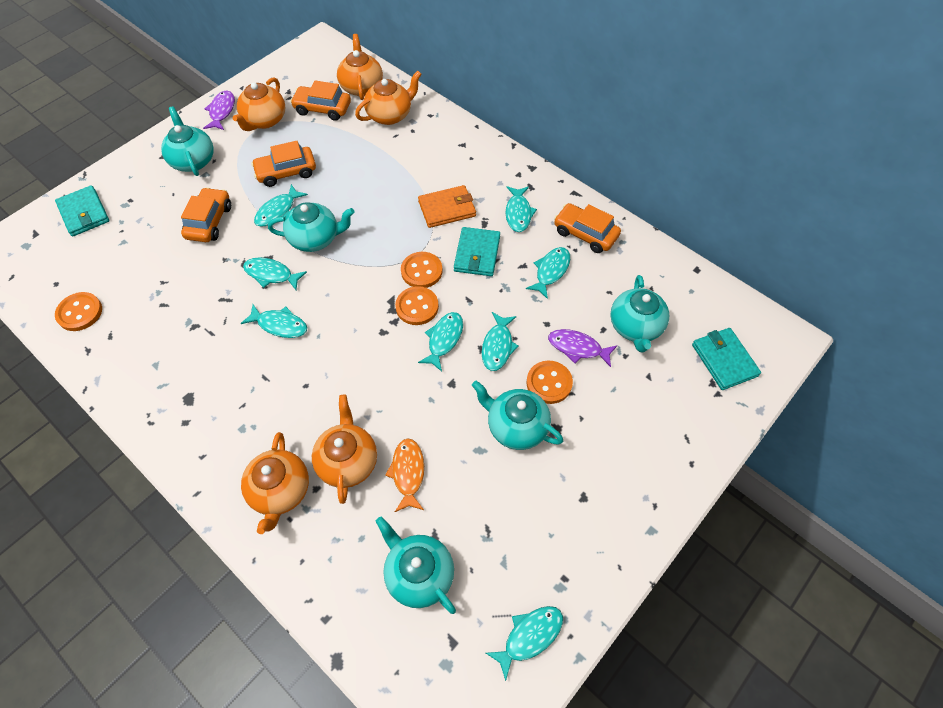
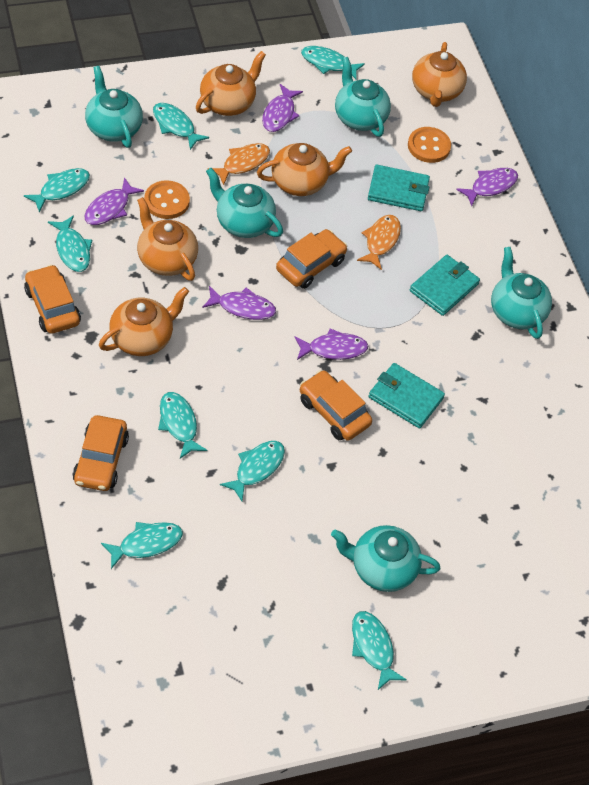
orange button: 4 -> 2
orange fish: 1 -> 2
orange wallet: 1 -> 0
purple fish: 2 -> 5

